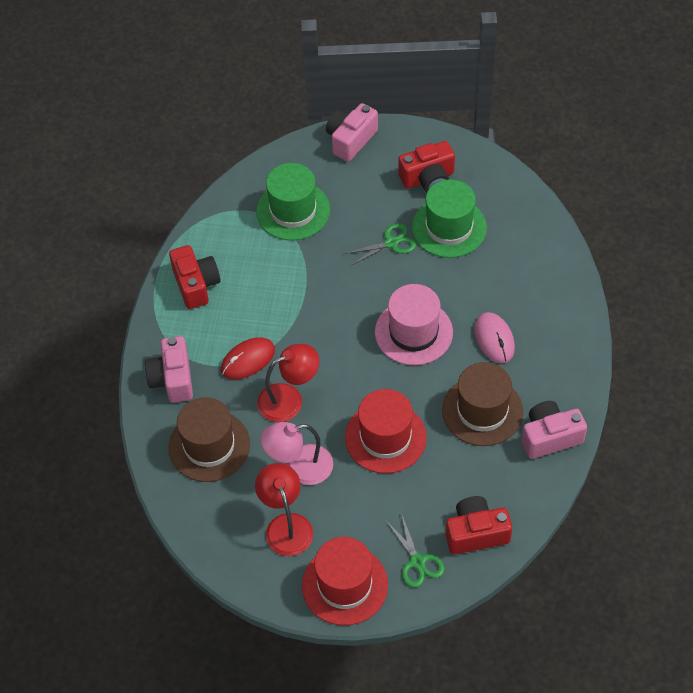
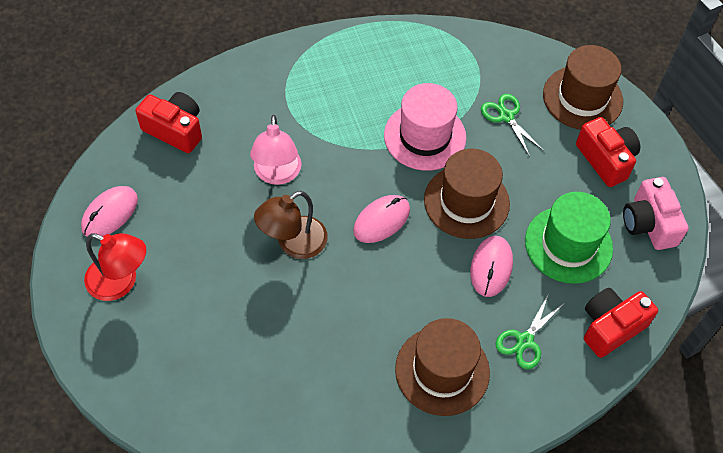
brown hat: 2 -> 3
brown lamp: 0 -> 1
green hat: 2 -> 1
pink camera: 3 -> 1
pink mouse: 1 -> 3
red hat: 2 -> 0
red lamp: 2 -> 1
red mouse: 1 -> 0

